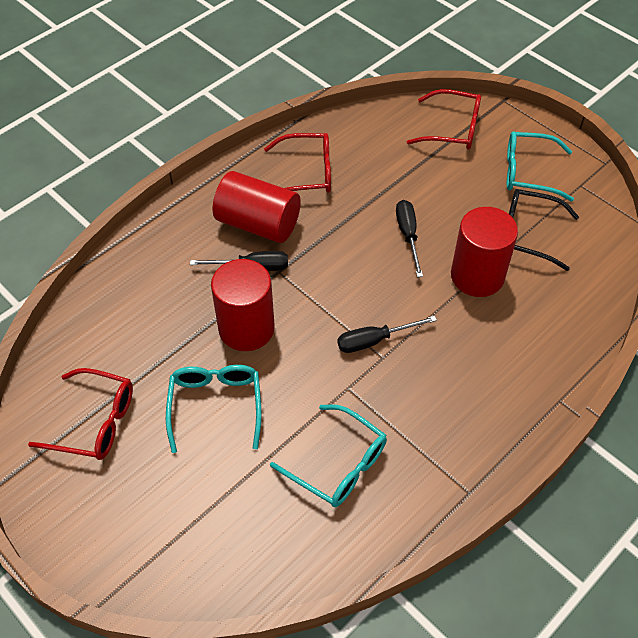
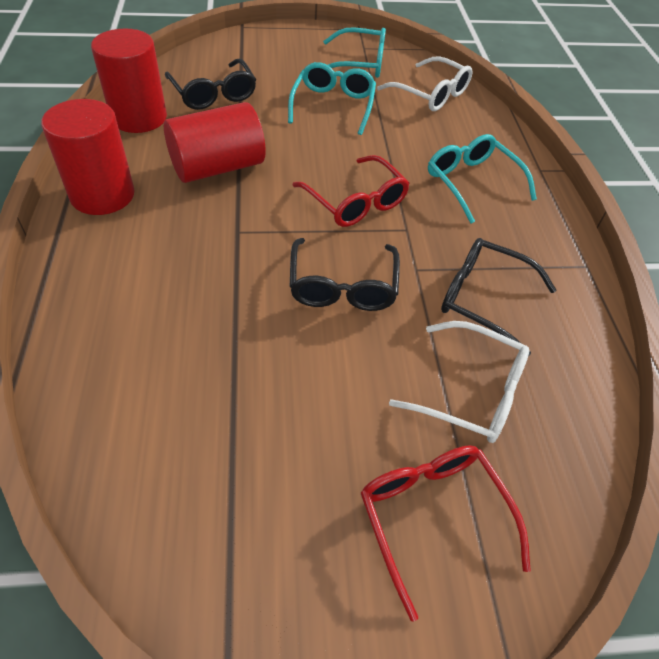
black glasses: 1 -> 3
black screwdriver: 3 -> 0
red glasses: 3 -> 2
white glasses: 0 -> 2

